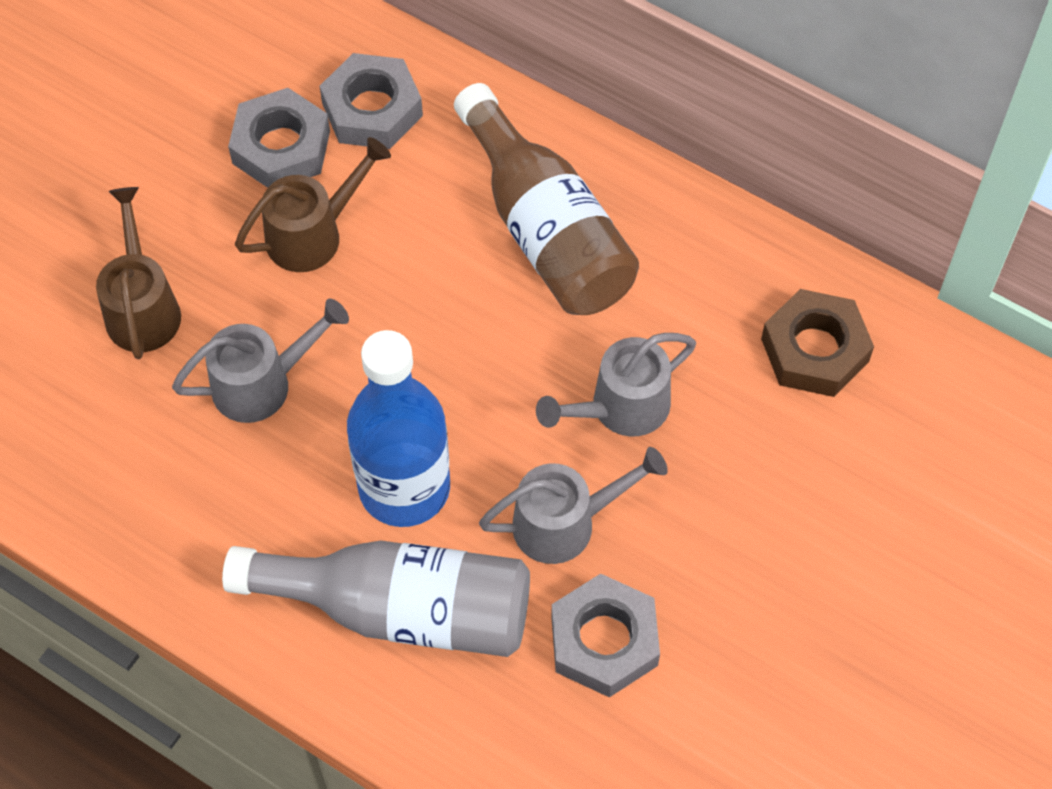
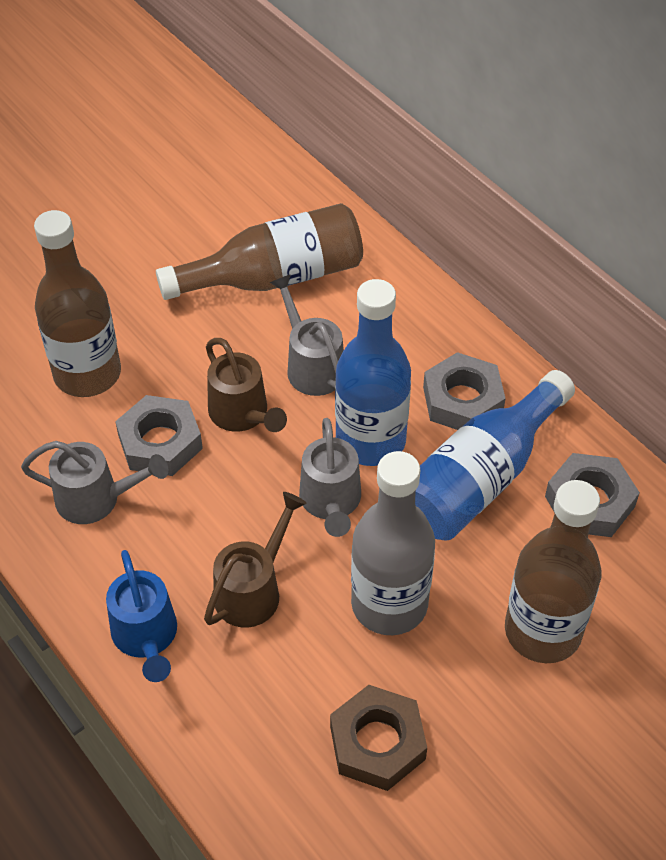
blue bottle: 1 -> 2
blue watering can: 0 -> 1
brown bottle: 1 -> 3

